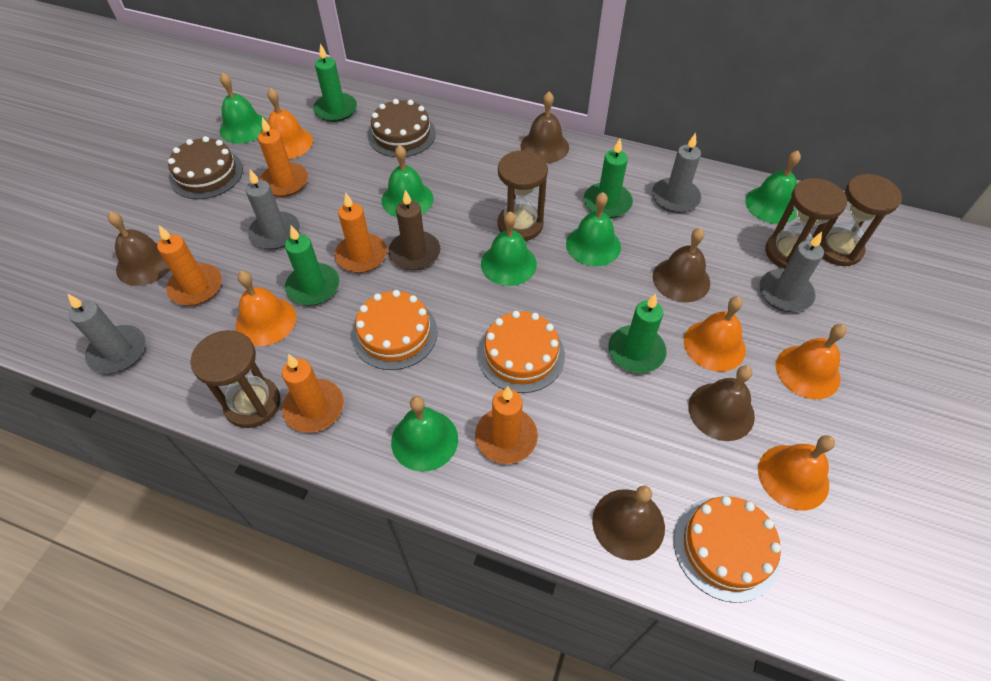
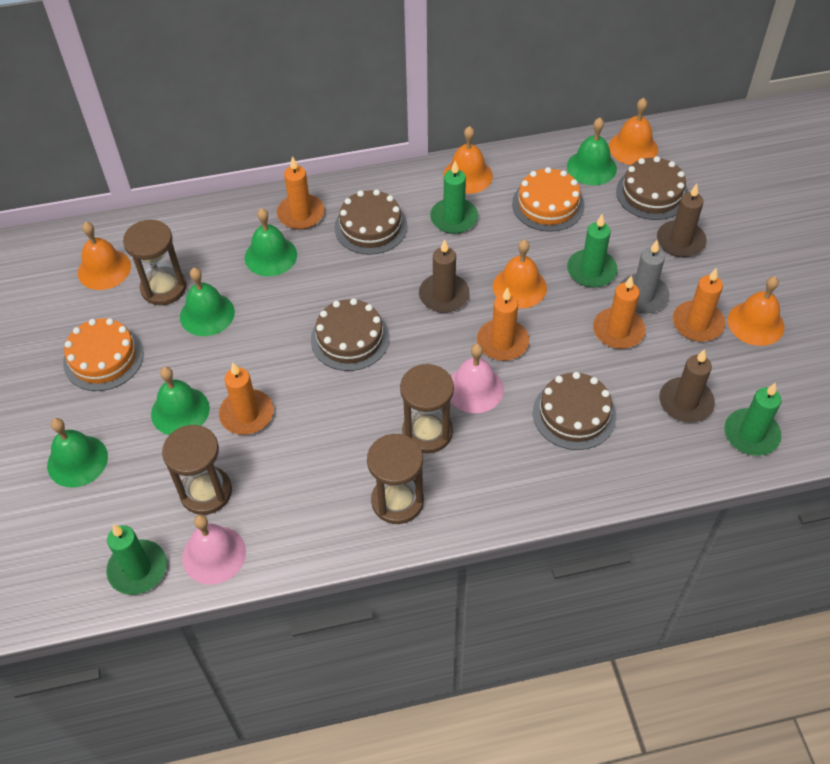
brown bell: 5 -> 0
brown cake: 2 -> 4
brown candle: 1 -> 3
green bell: 6 -> 5
grey candle: 4 -> 1
orange cake: 3 -> 2
pink bell: 0 -> 2

